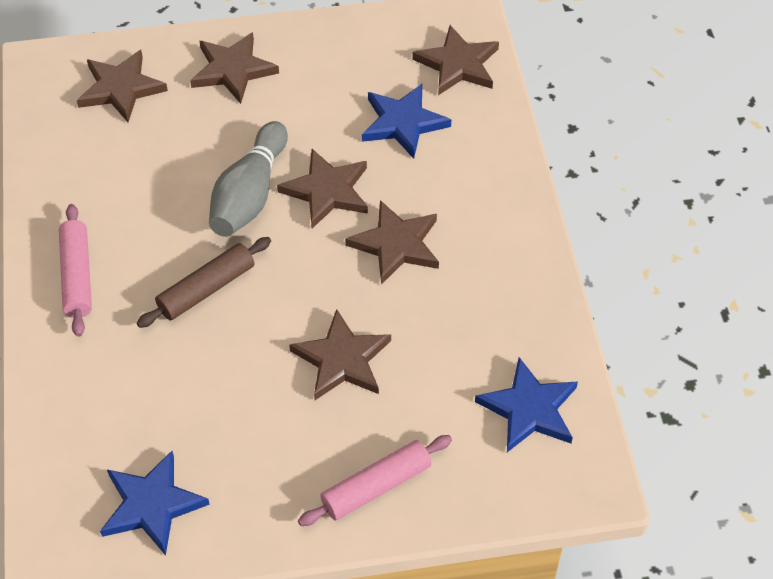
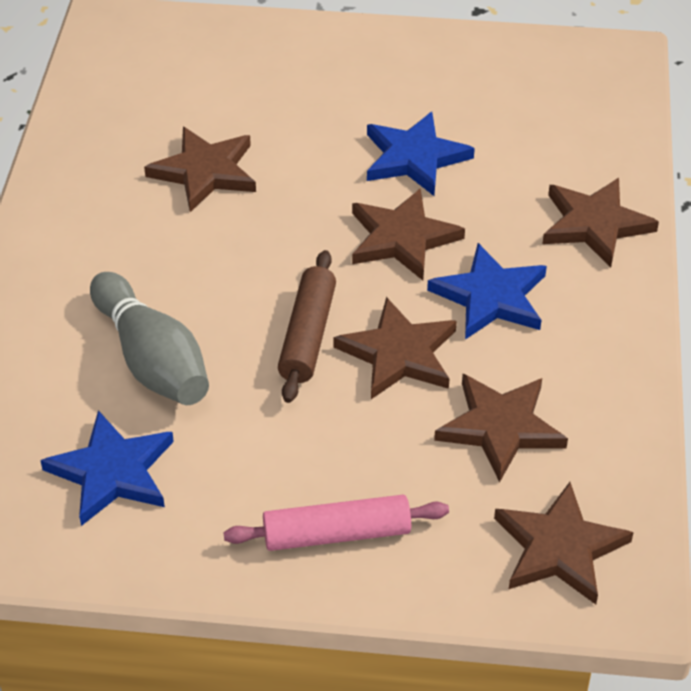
pink rolling pin: 2 -> 1

